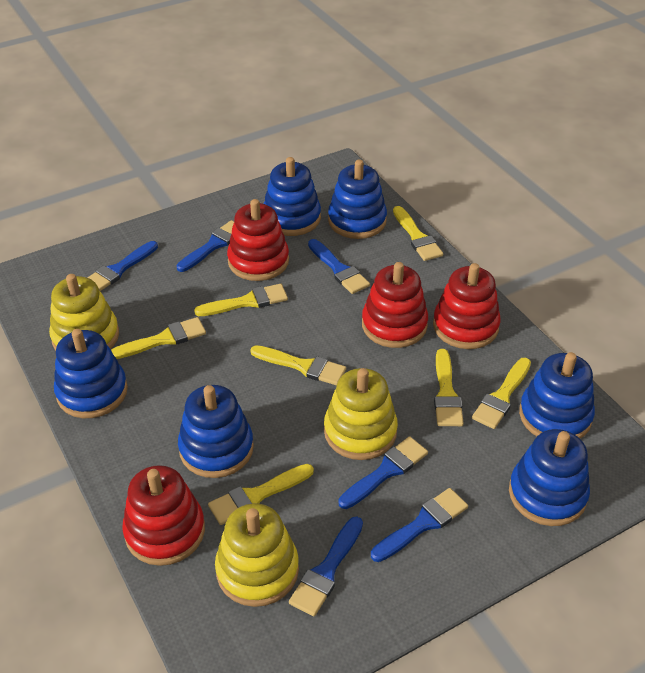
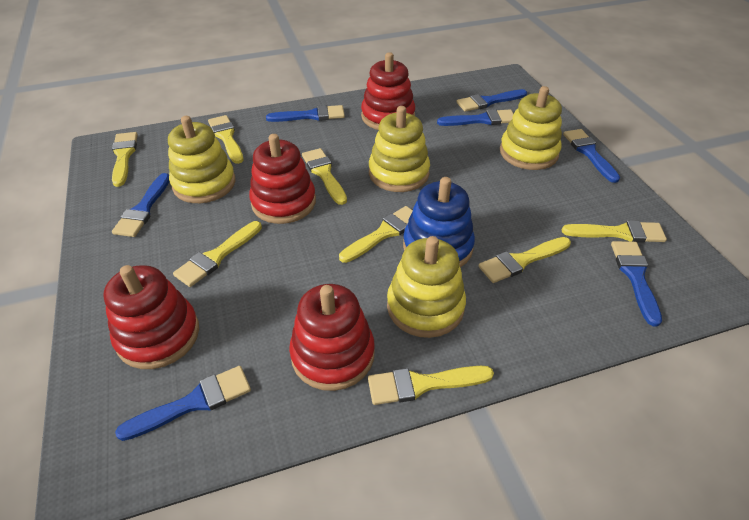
blue brush: 6 -> 7
blue stacking toy: 6 -> 1
yellow brush: 7 -> 8
yellow stacking toy: 3 -> 4

